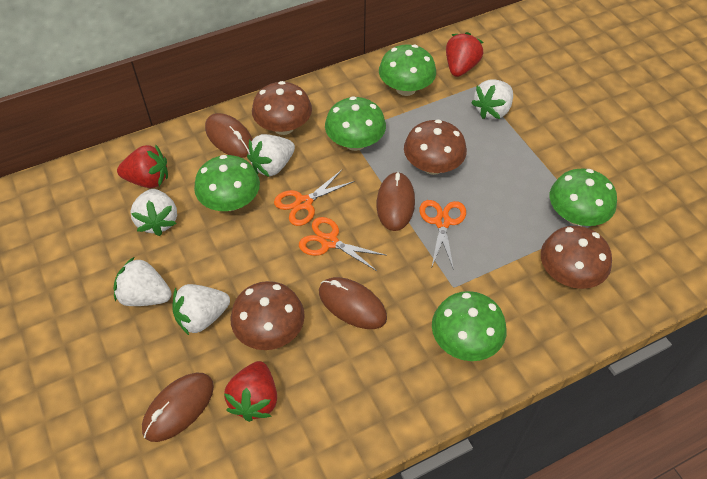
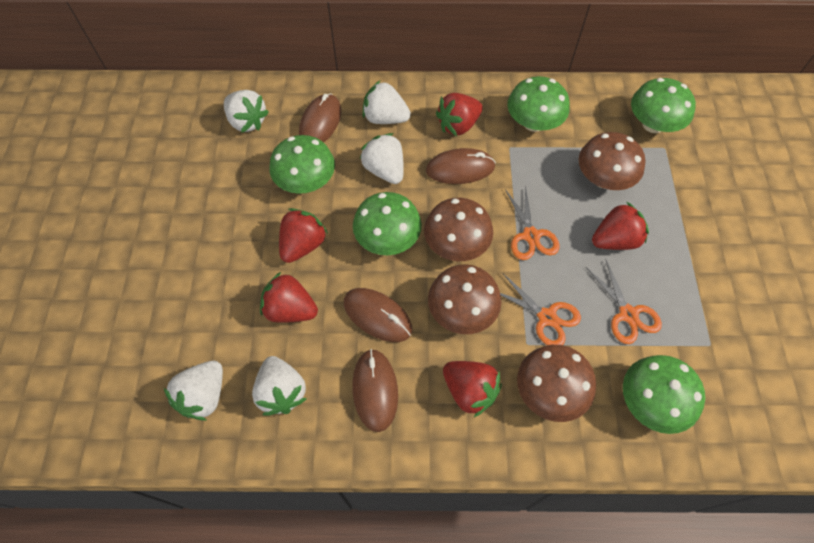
red strawberry: 3 -> 5

